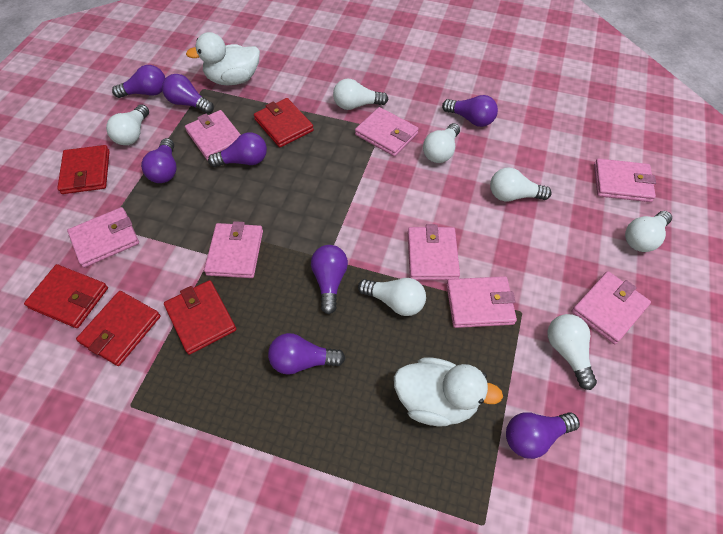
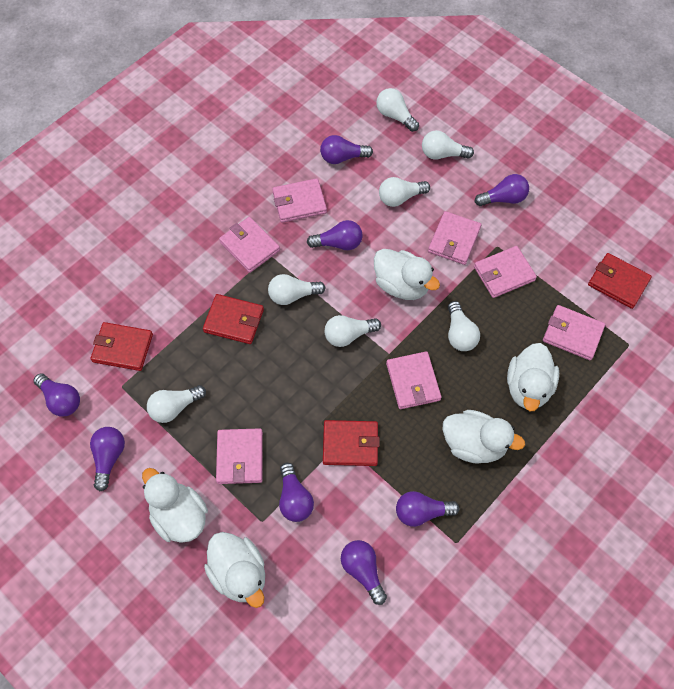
pink wallet: 8 -> 7
red wallet: 5 -> 4
white duck: 2 -> 5

